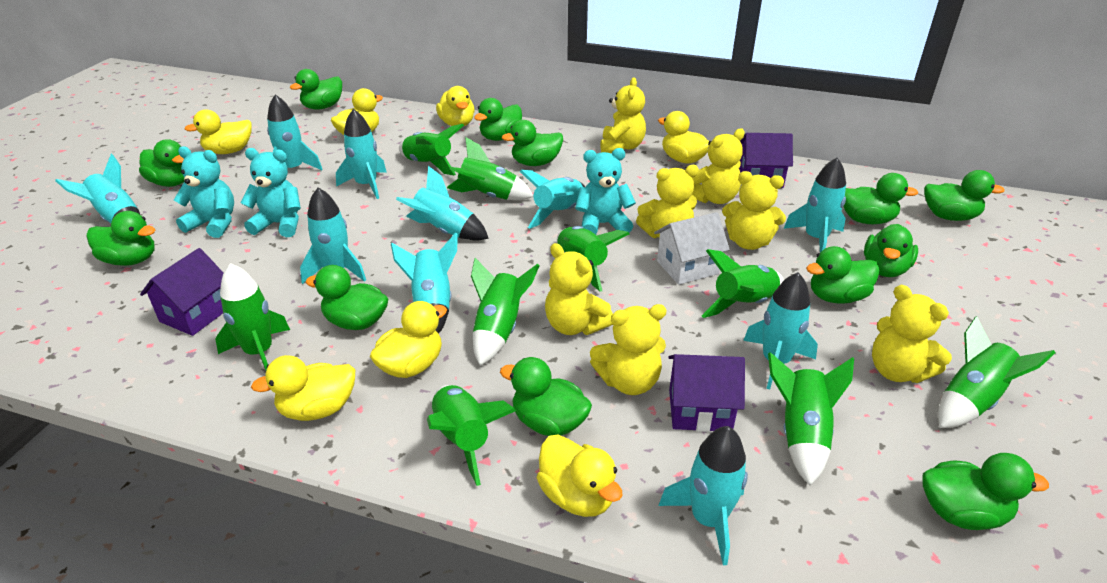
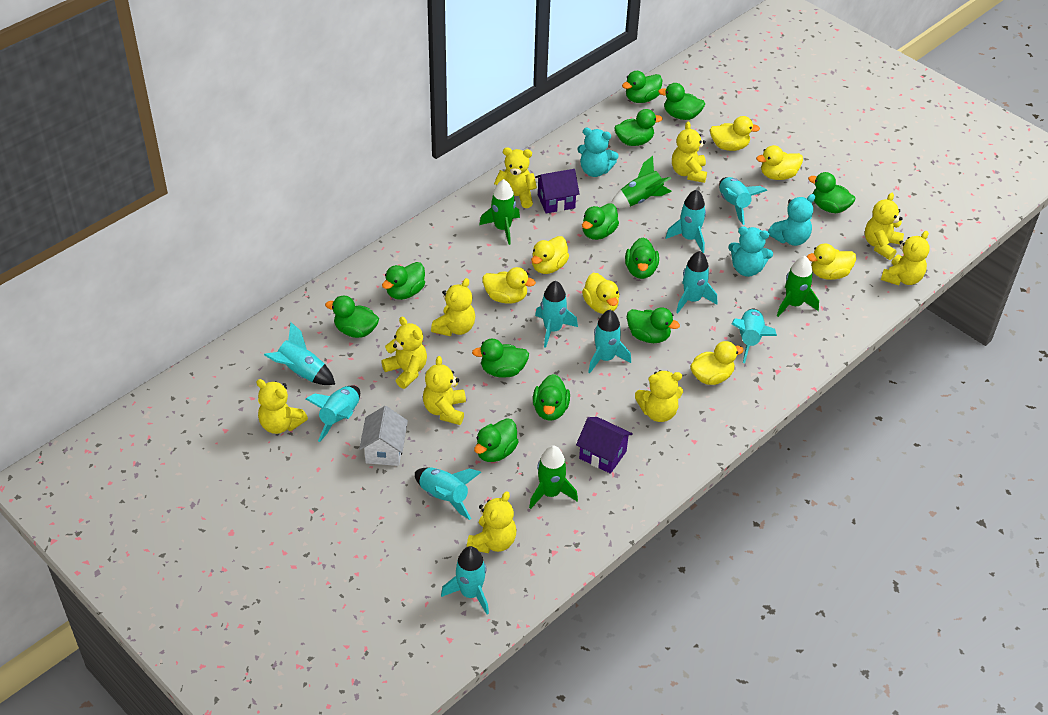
green rocket: 9 -> 4
purple house: 3 -> 2
yellow teddy bear: 7 -> 10

